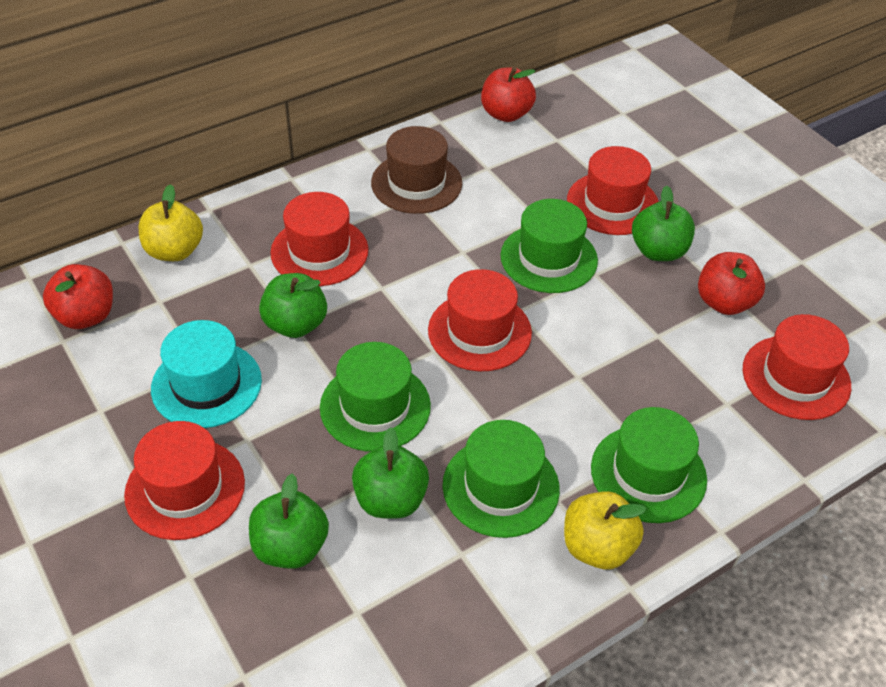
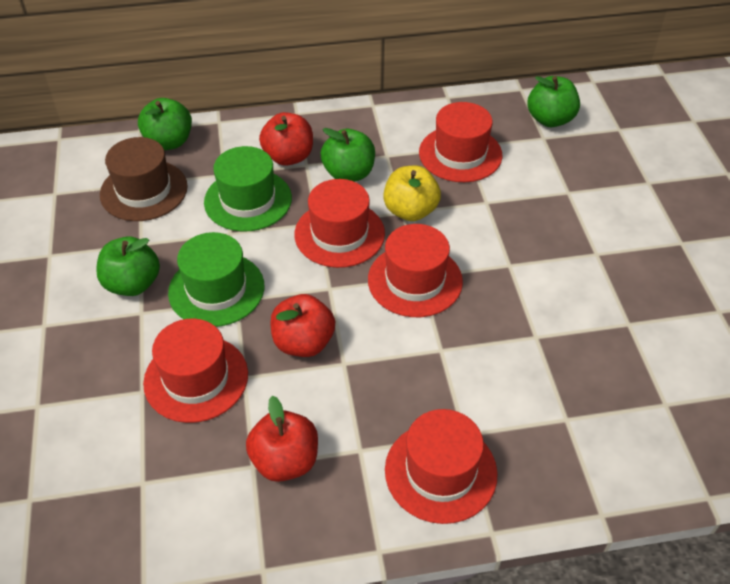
green hat: 4 -> 2
turquoise hat: 1 -> 0
yellow apple: 2 -> 1

